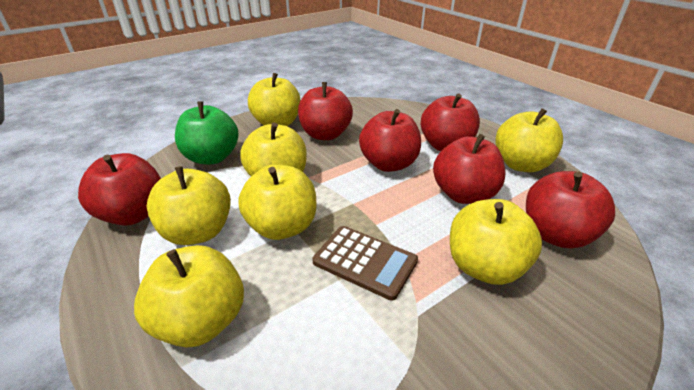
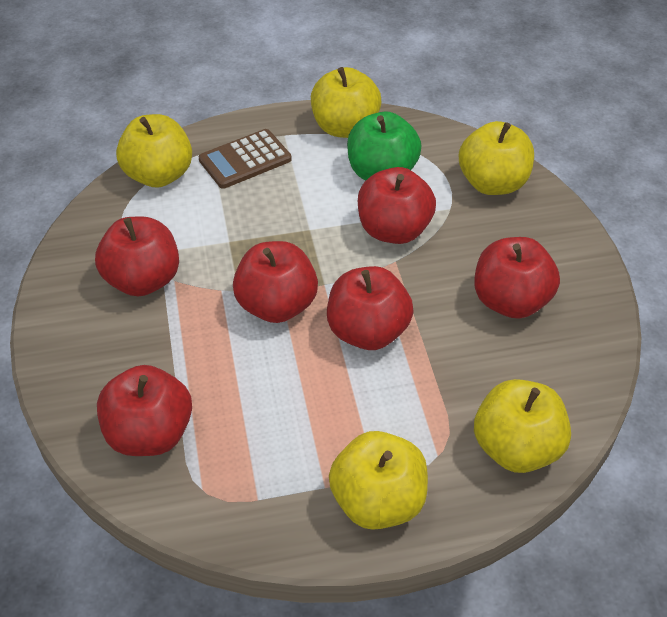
yellow apple: 7 -> 5

